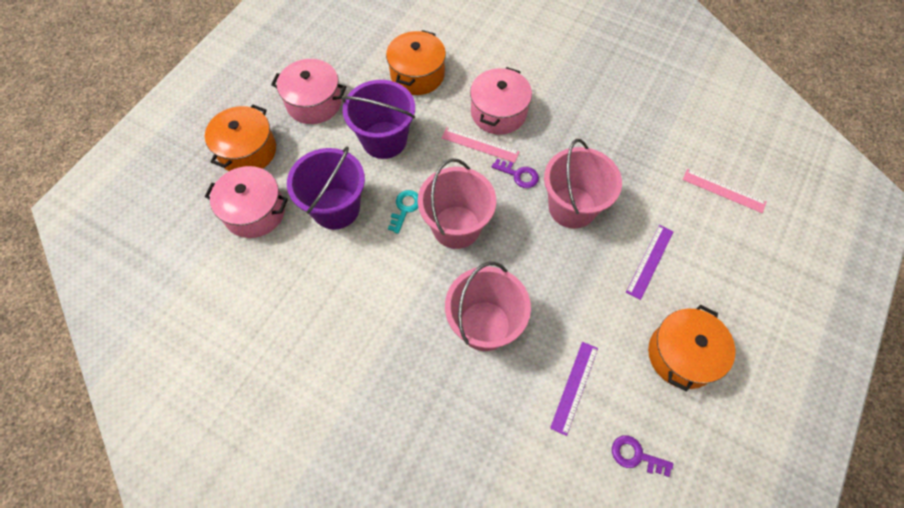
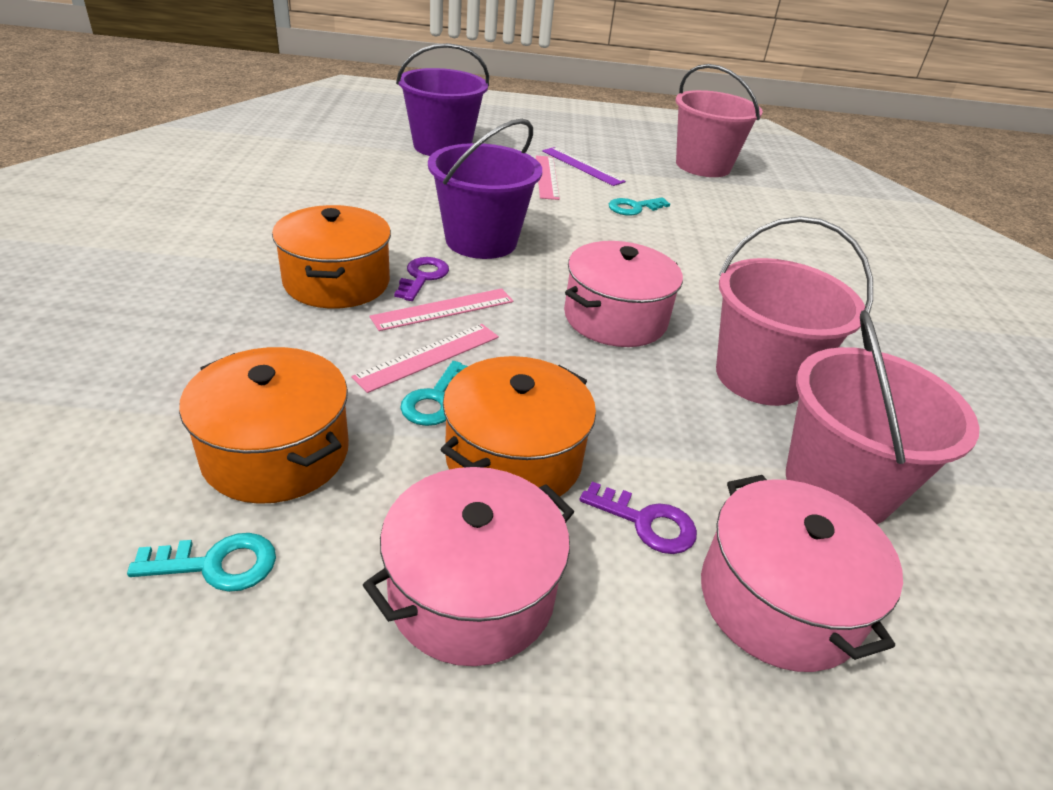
pink ruler: 2 -> 3
purple ruler: 2 -> 1
turquoise key: 1 -> 3

